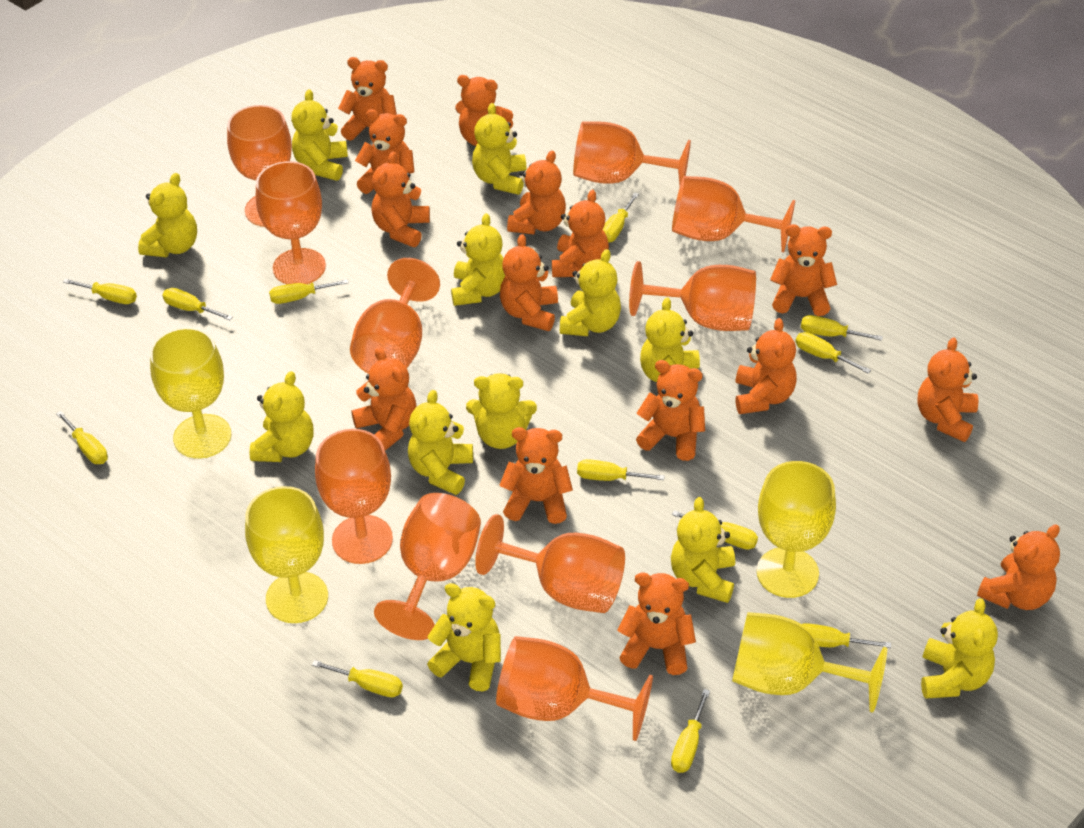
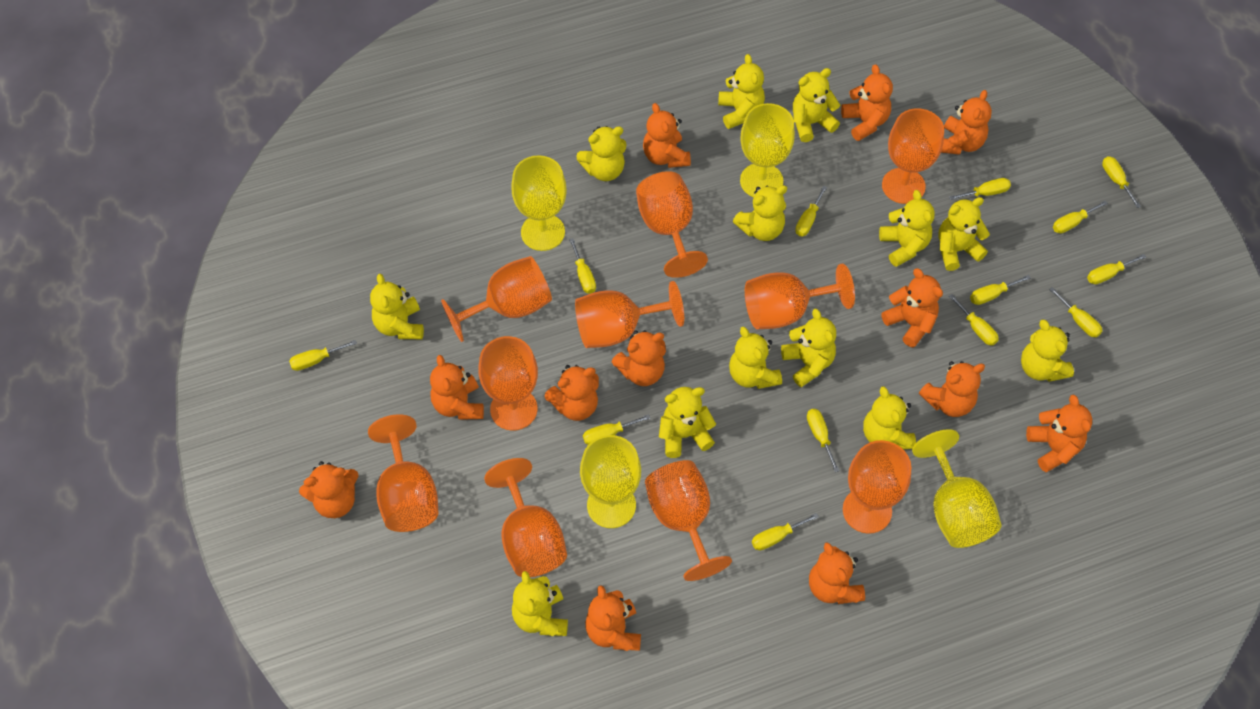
orange teddy bear: 15 -> 12
yellow screwdriver: 12 -> 13
yellow teddy bear: 12 -> 13

